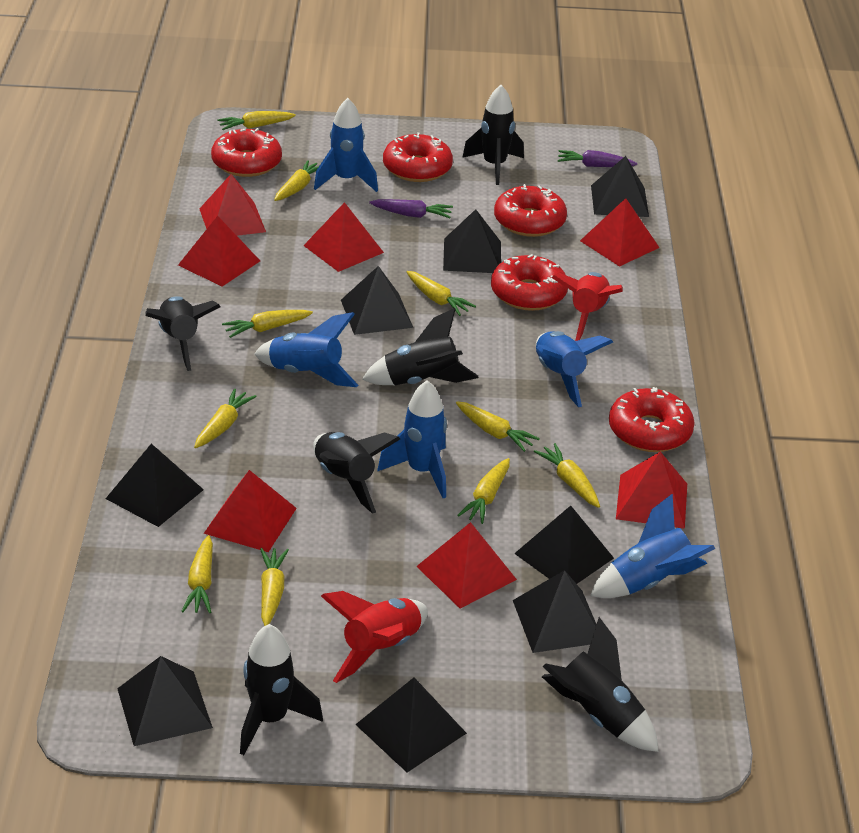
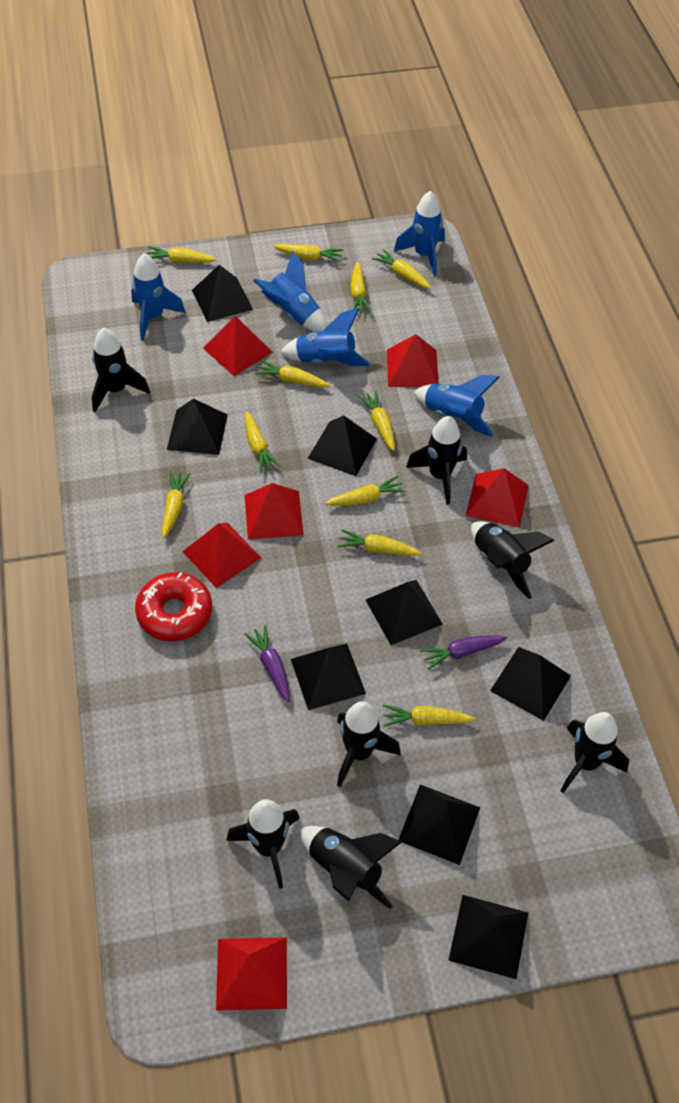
black rocket: 6 -> 7
red donut: 5 -> 1
red pyramid: 7 -> 6
red rocket: 2 -> 0
yellow carrot: 10 -> 11

